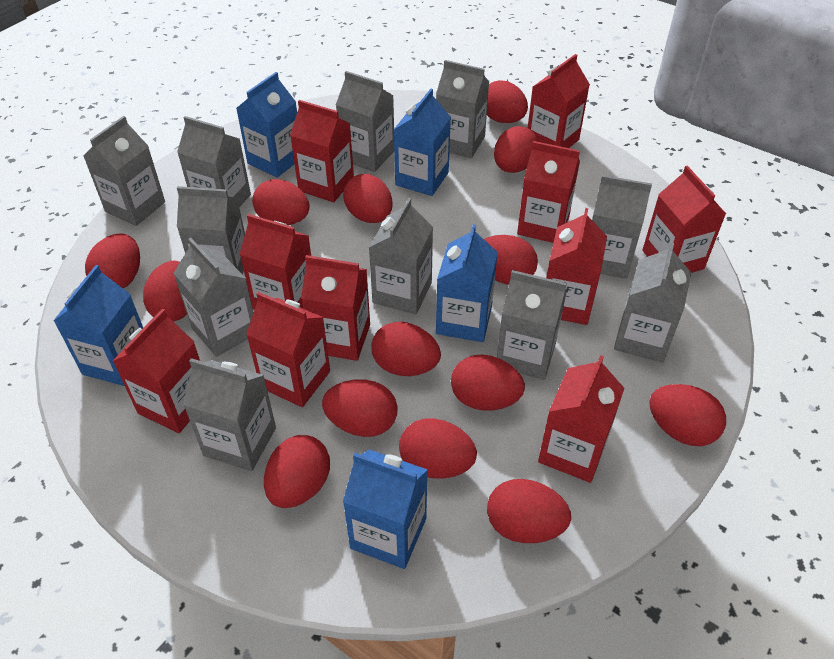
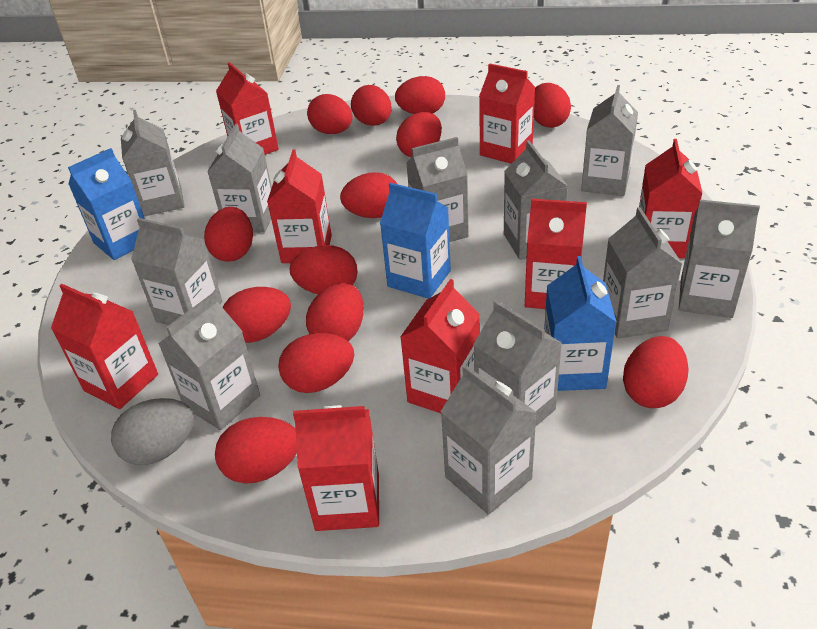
blue carton: 5 -> 3
grey egg: 0 -> 1
red carton: 10 -> 8
red egg: 14 -> 13

